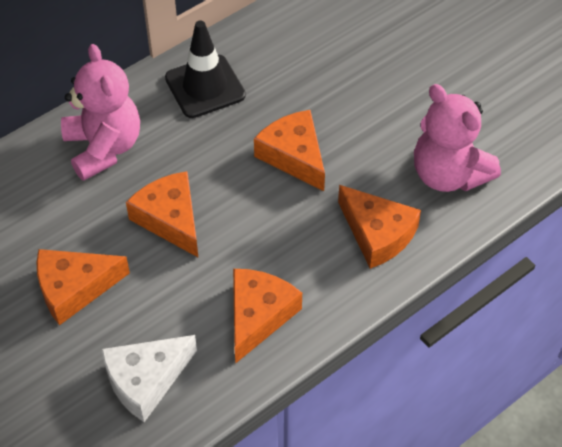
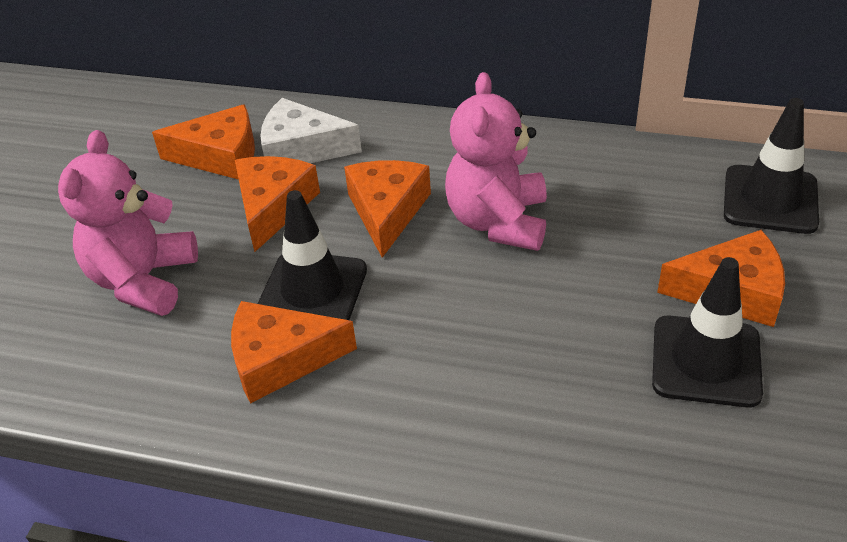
black traffic cone: 1 -> 3

